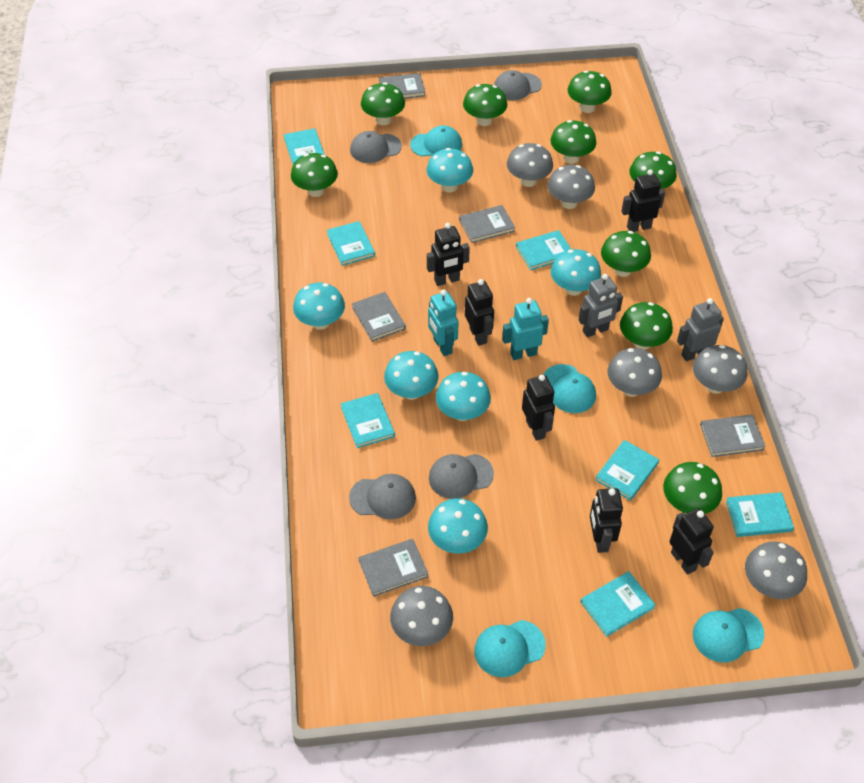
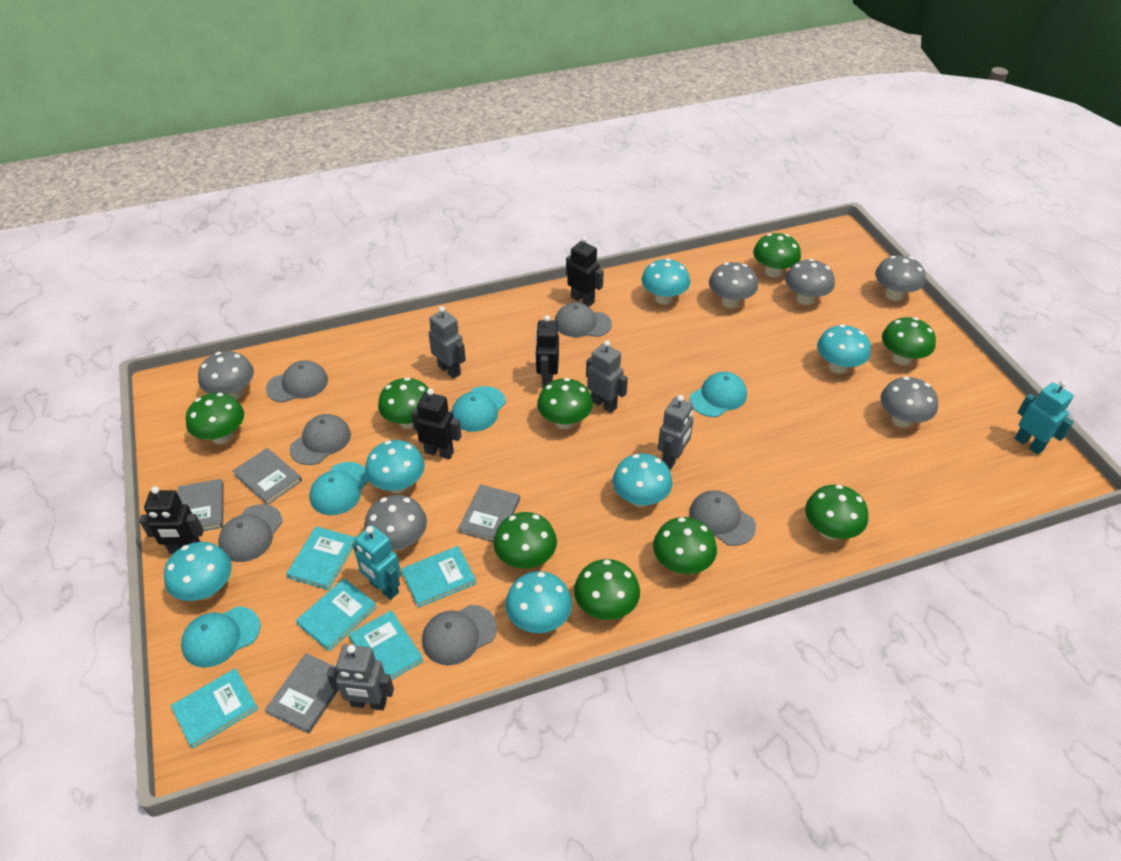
black robot: 6 -> 4
grey book: 5 -> 4
grey cap: 4 -> 6
grey robot: 2 -> 4
turquoise book: 7 -> 5

